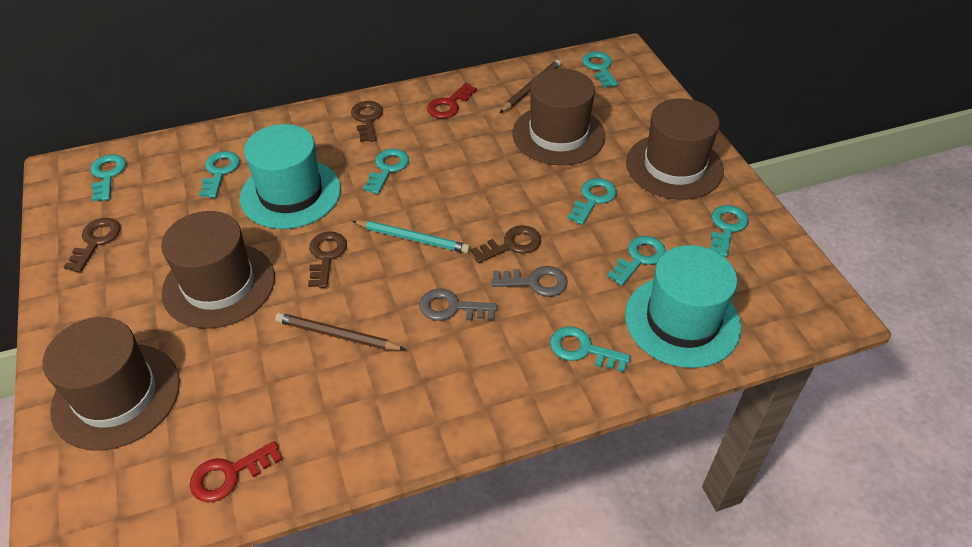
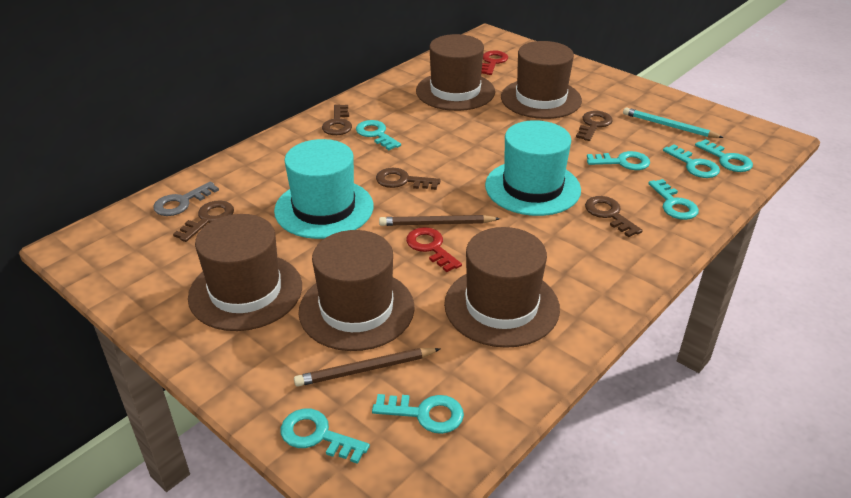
brown hat: 4 -> 5
brown key: 4 -> 5
grey key: 2 -> 1
turquoise key: 8 -> 7

